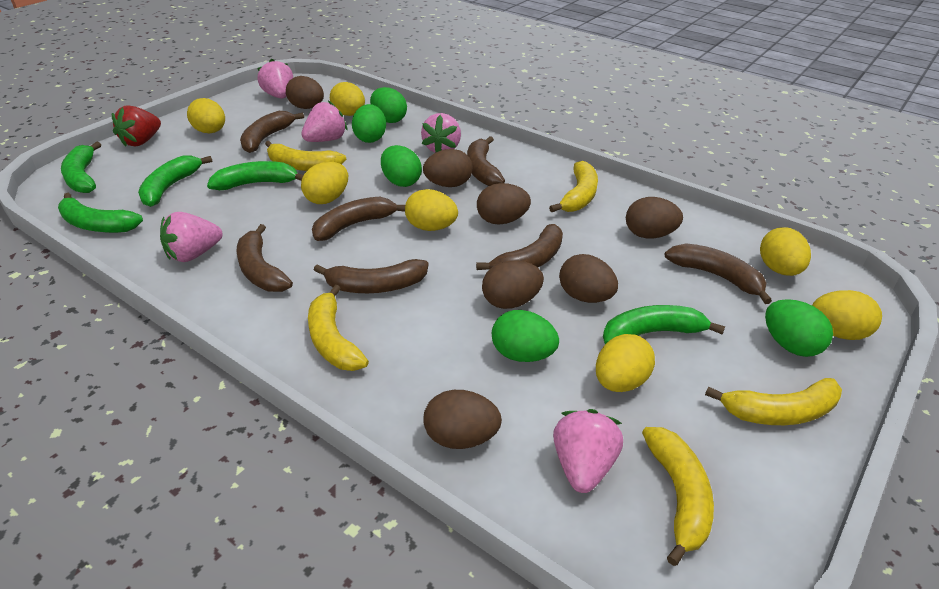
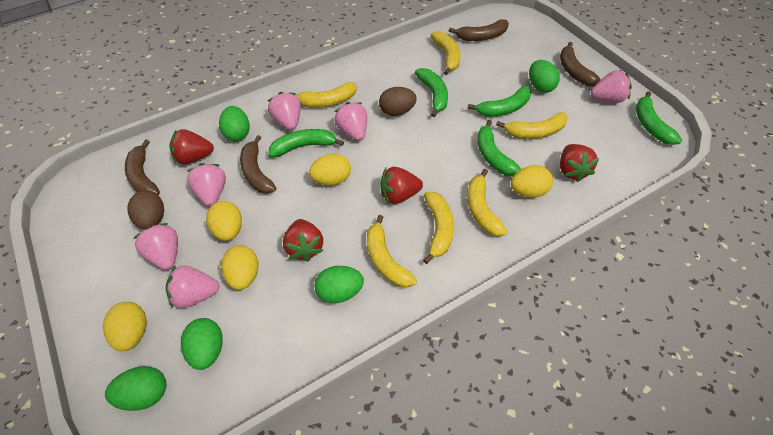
brown banana: 7 -> 4
brown egg: 7 -> 2
pink strawberry: 5 -> 6
red strawberry: 1 -> 4
yellow banana: 5 -> 6
yellow egg: 7 -> 5

